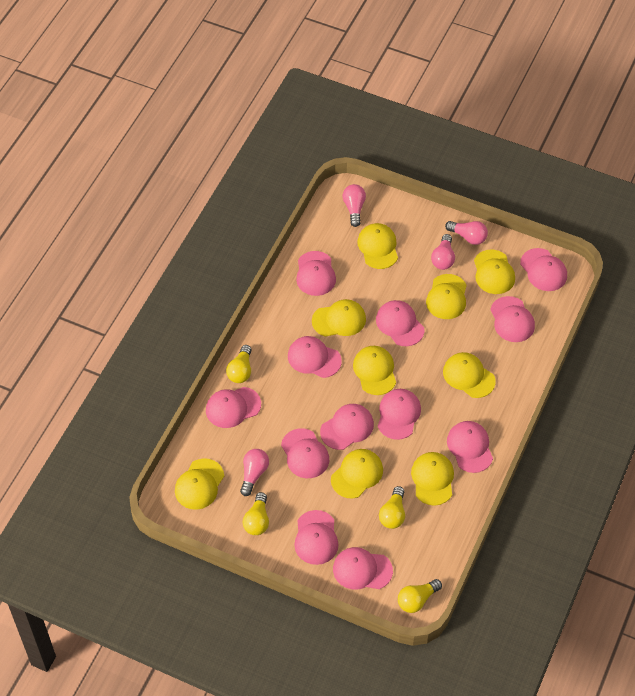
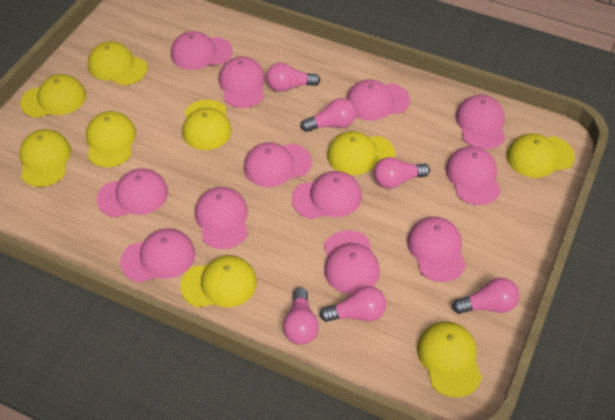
pink light bulb: 4 -> 6
yellow light bulb: 4 -> 0

